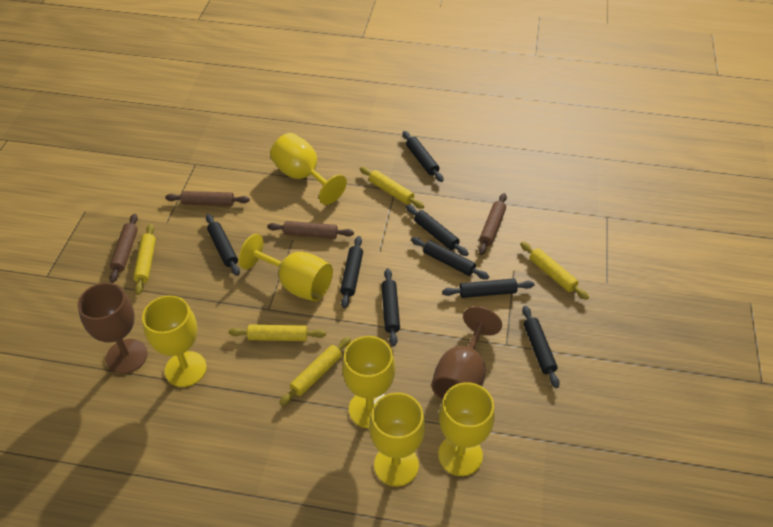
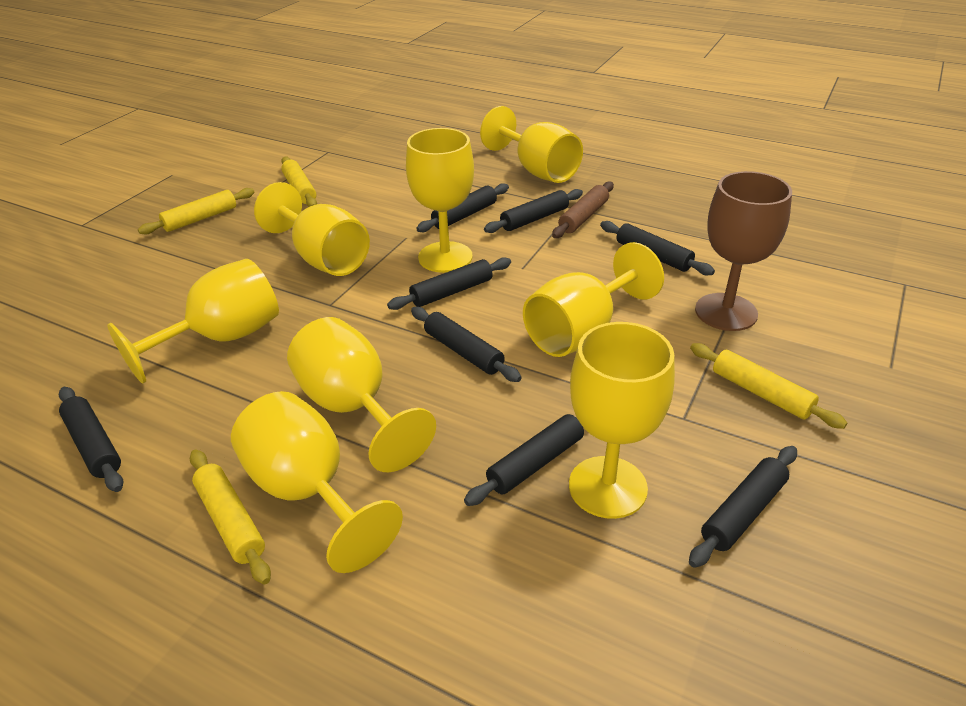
brown goblet: 2 -> 1
brown rolling pin: 4 -> 1
yellow goblet: 6 -> 8
yellow rolling pin: 5 -> 4

